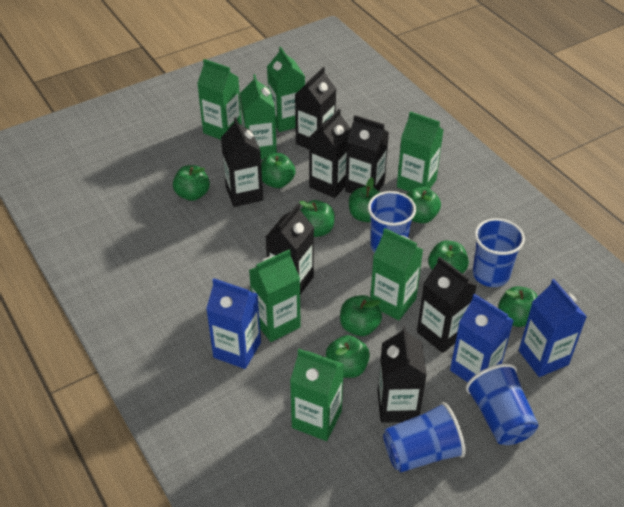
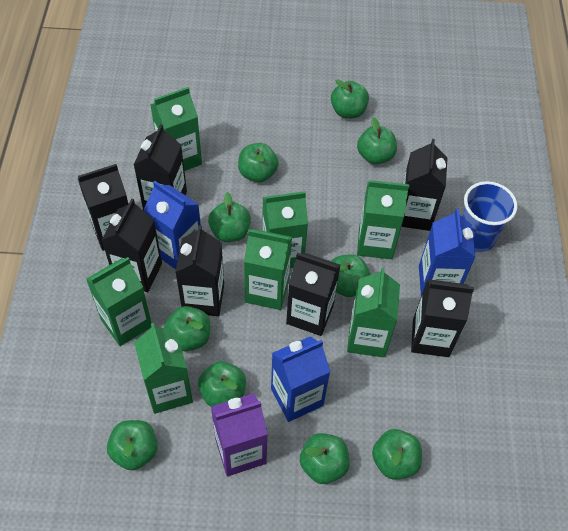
blue cup: 4 -> 1
green apple: 9 -> 10
purple carton: 0 -> 1

